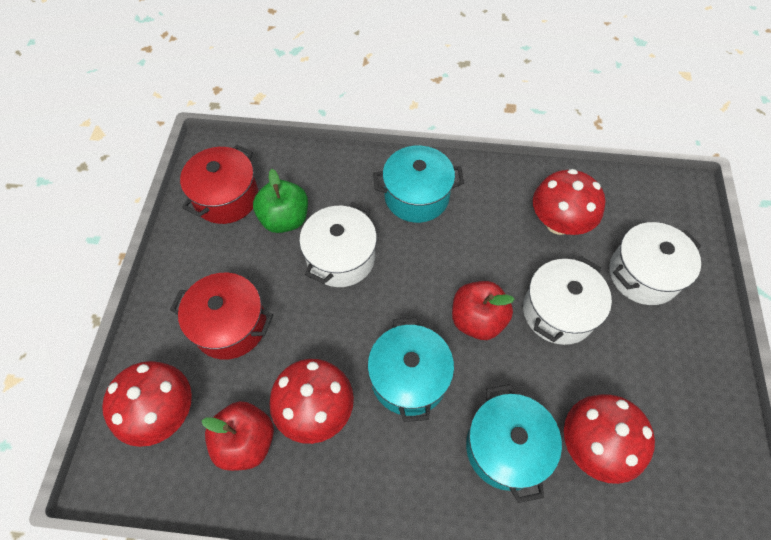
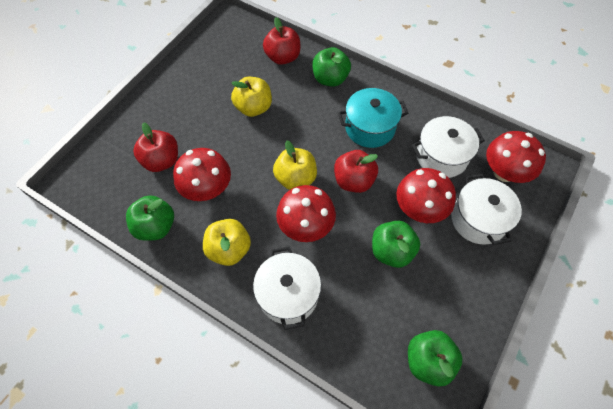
green apple: 1 -> 4
red apple: 2 -> 3
red pot: 2 -> 0
turquoise pot: 3 -> 1
yellow apple: 0 -> 3

